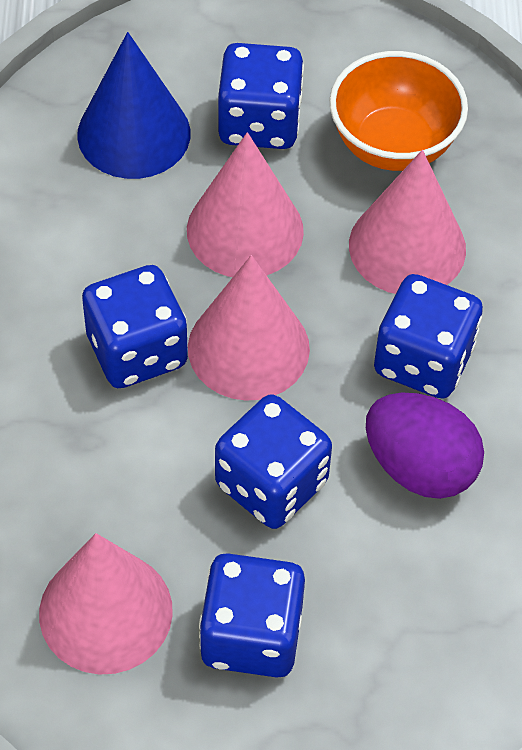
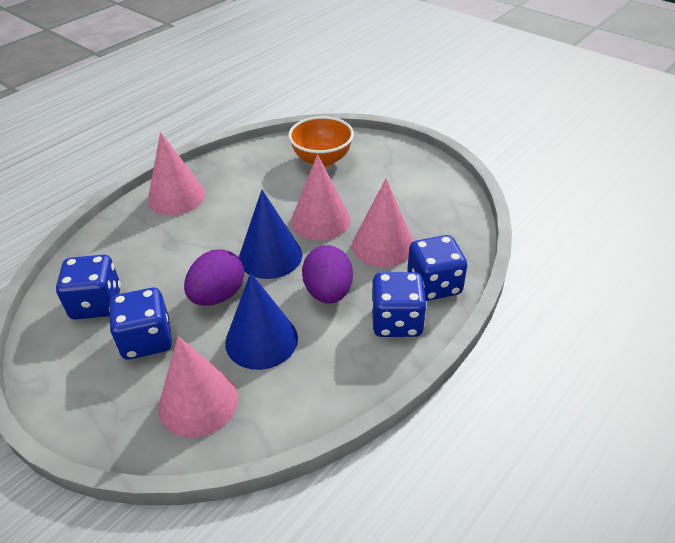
blue cone: 1 -> 2
blue dice: 5 -> 4
purple egg: 1 -> 2

